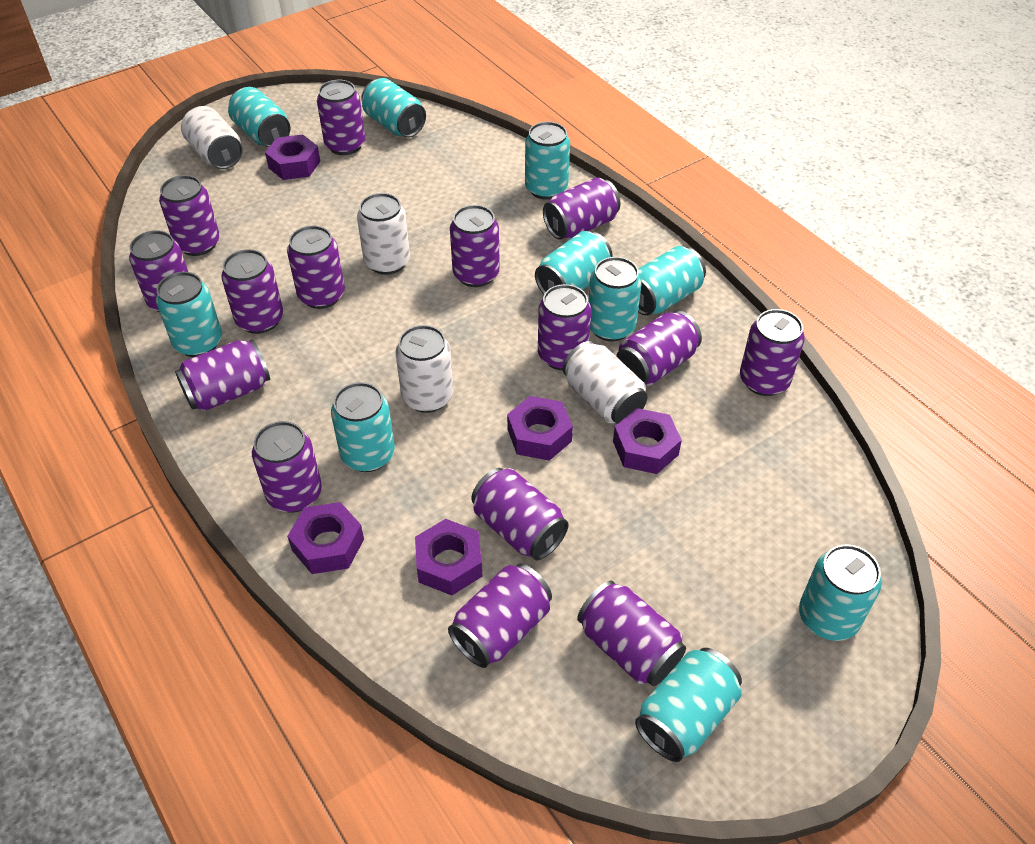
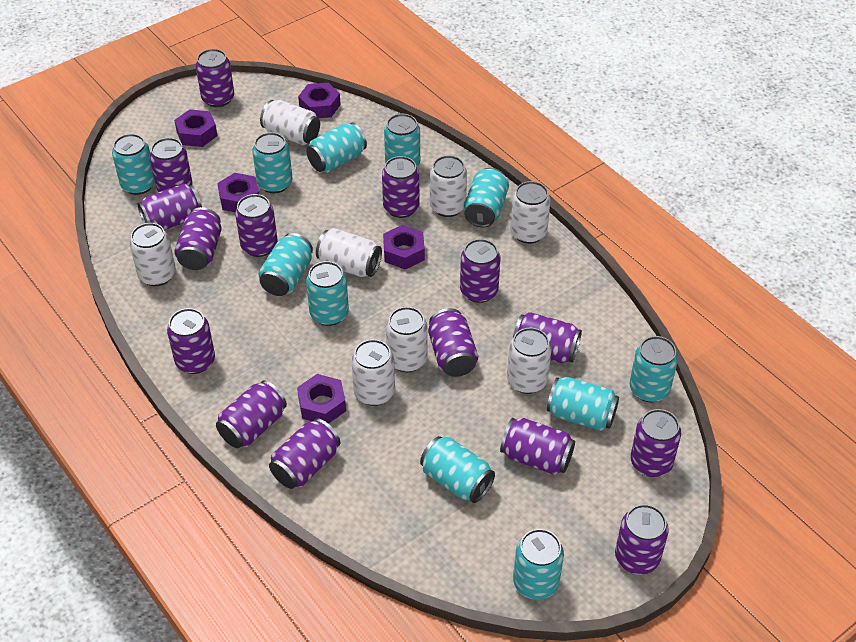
turquoise can: 10 -> 11
white can: 4 -> 8

